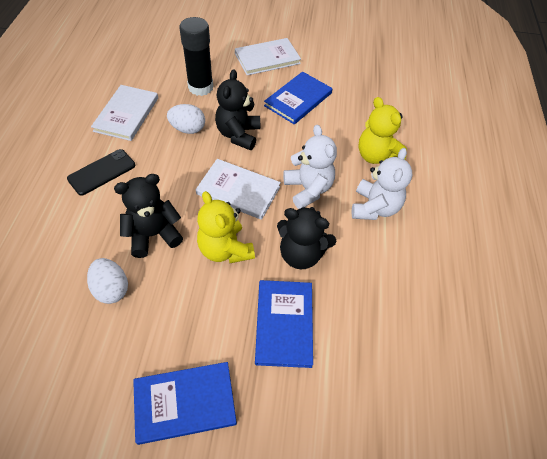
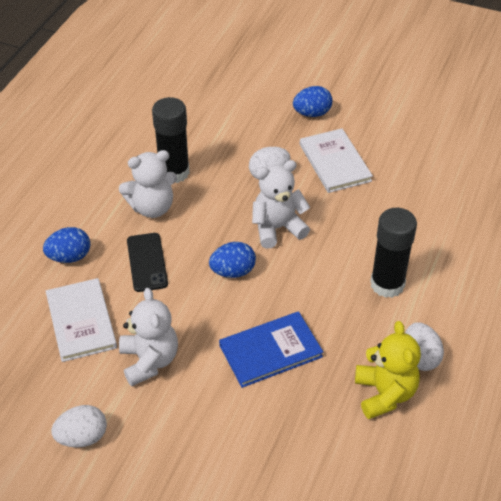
black glue stick: 1 -> 2
black teddy bear: 3 -> 0
blue book: 3 -> 1
blue egg: 0 -> 3
white book: 3 -> 2
white egg: 2 -> 3
white teddy bear: 2 -> 3
yellow teddy bear: 2 -> 1

